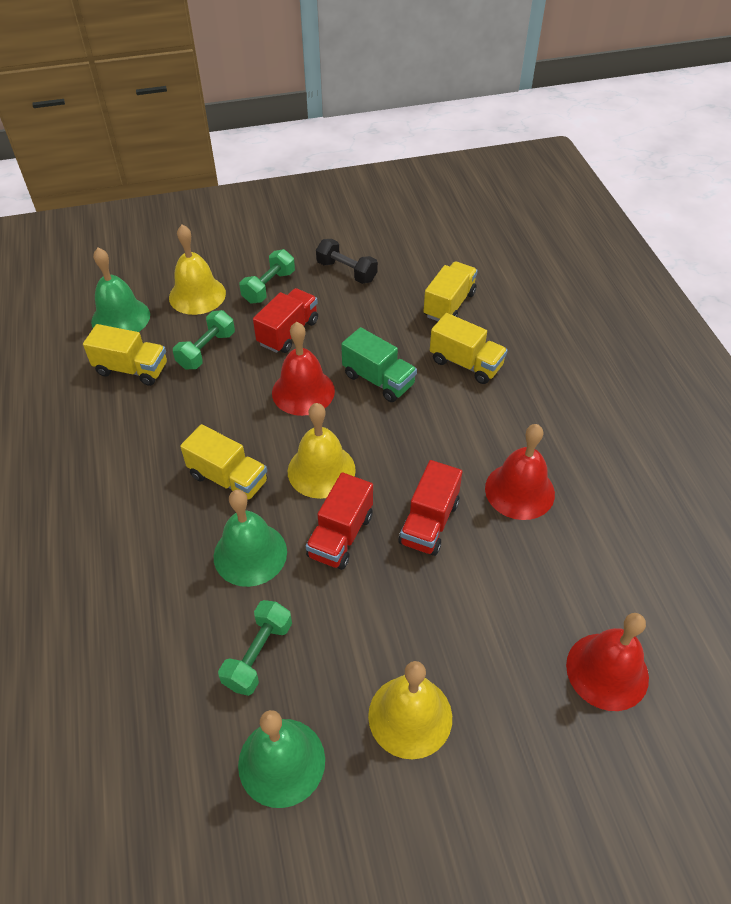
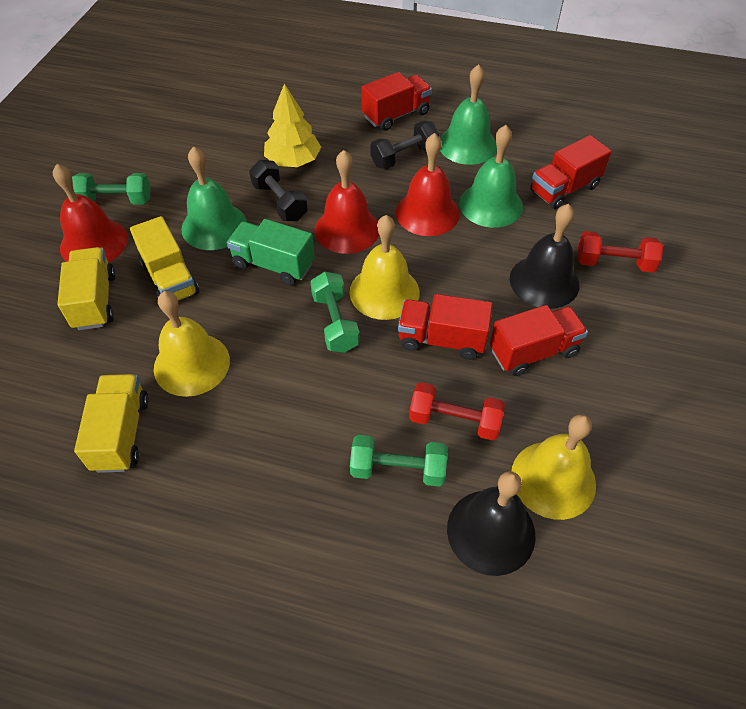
black bell: 0 -> 2
black dumbbell: 1 -> 2
red dumbbell: 0 -> 2
red truck: 3 -> 4
yellow tree: 0 -> 1
yellow truck: 4 -> 3

